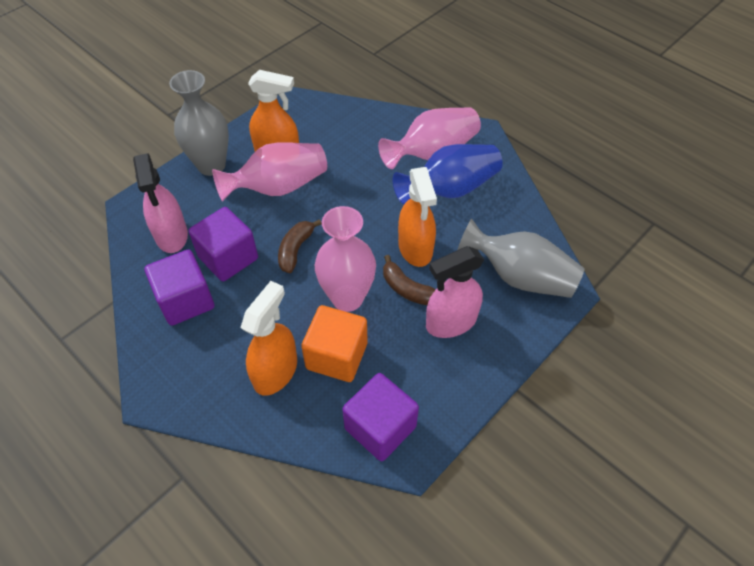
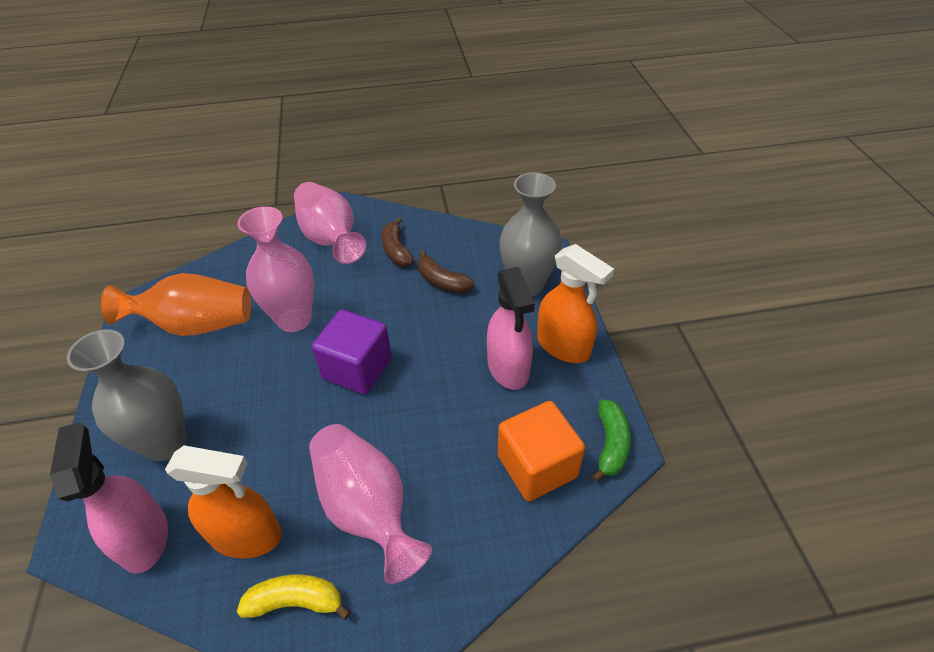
blue vase: 1 -> 0
green banana: 0 -> 1
orange spray bottle: 3 -> 2
orange vase: 0 -> 1
purple cube: 3 -> 1
yellow banana: 0 -> 1

